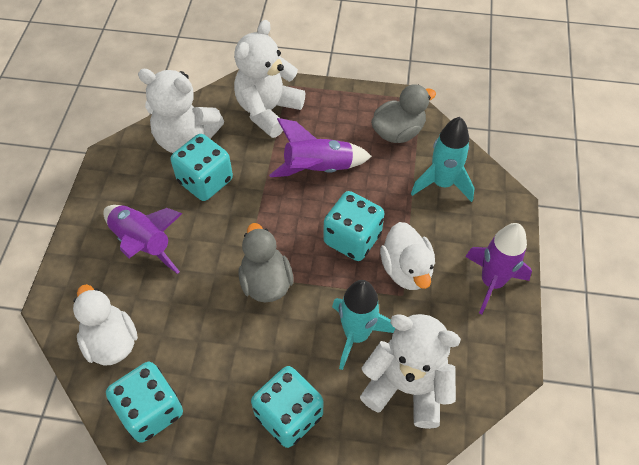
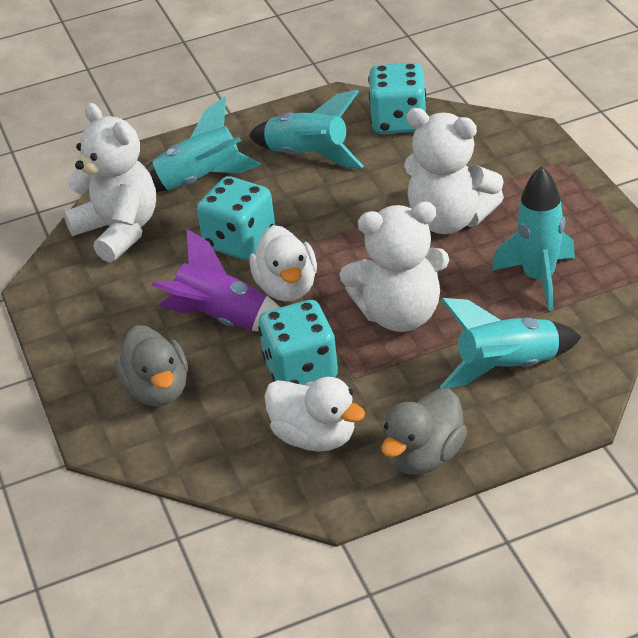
purple rocket: 3 -> 1
turquoise dice: 4 -> 3
turquoise rocket: 2 -> 4

